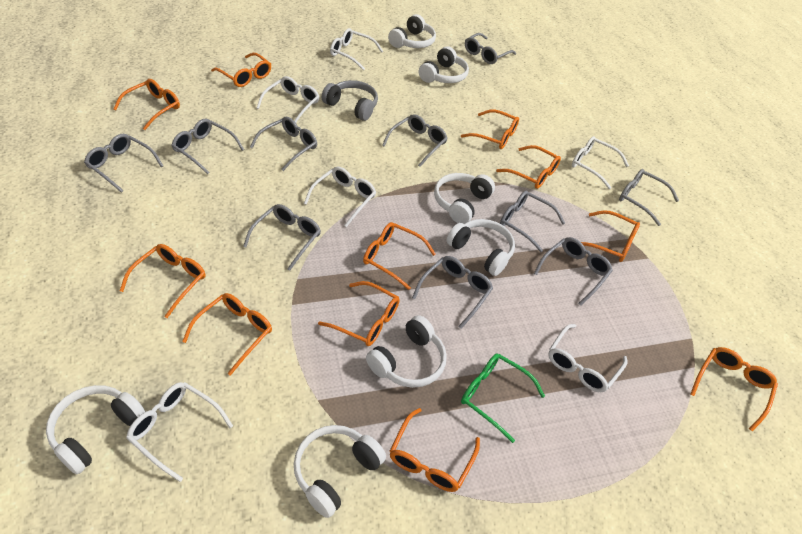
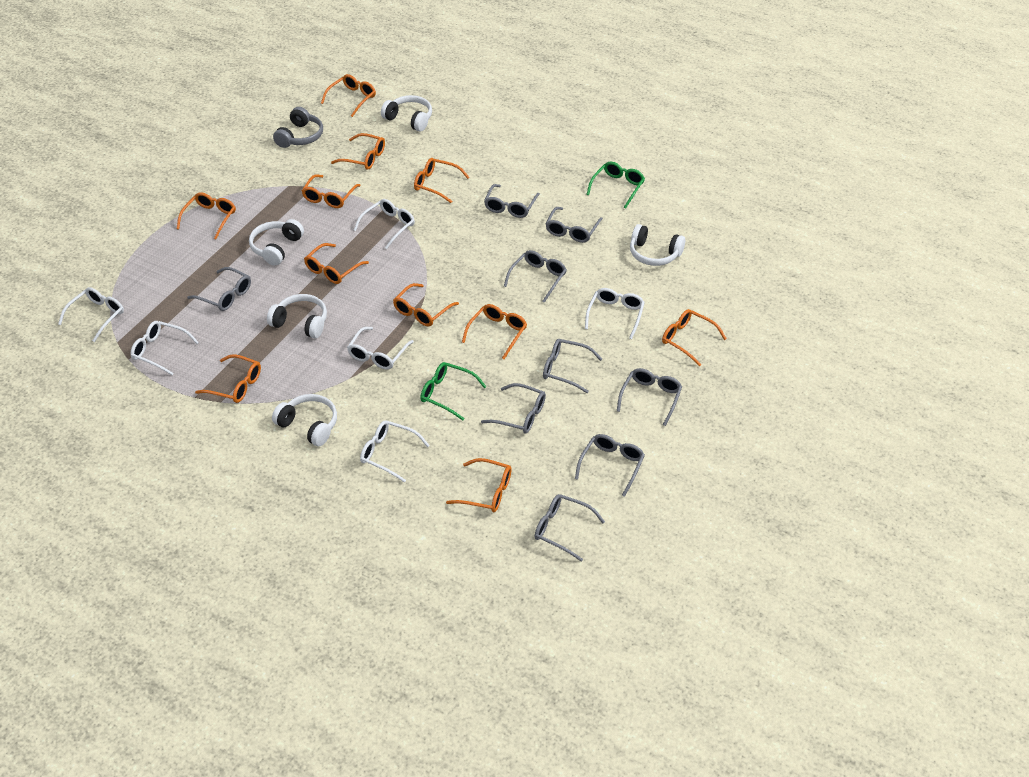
green glasses: 1 -> 2
grey glasses: 10 -> 9
white headphones: 7 -> 5

